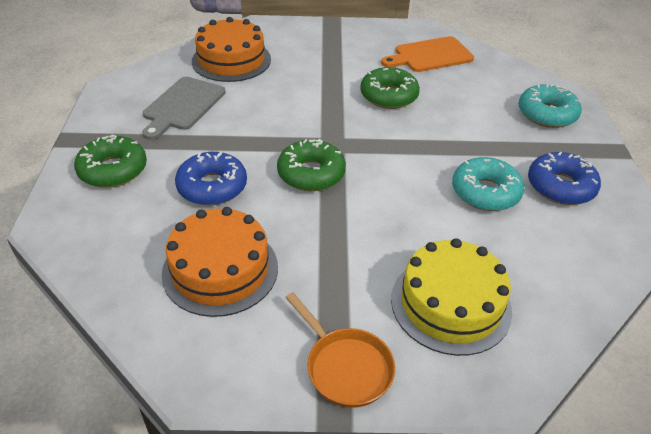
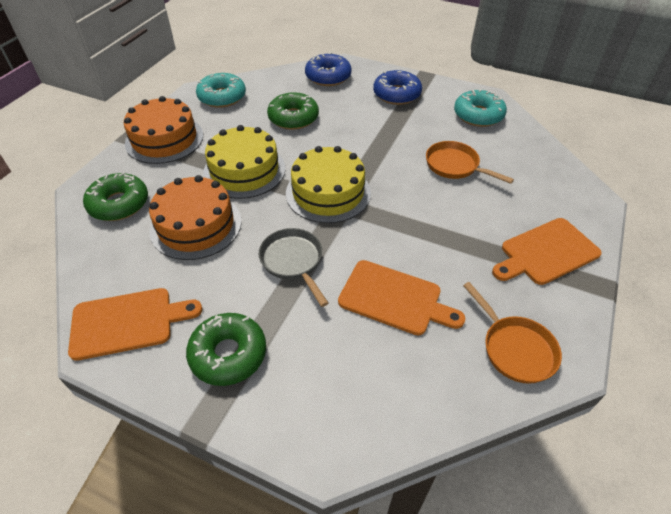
grey cutting board: 1 -> 0
grey pan: 0 -> 1
orange cutting board: 1 -> 3
orange pan: 1 -> 2
yellow cake: 1 -> 2

